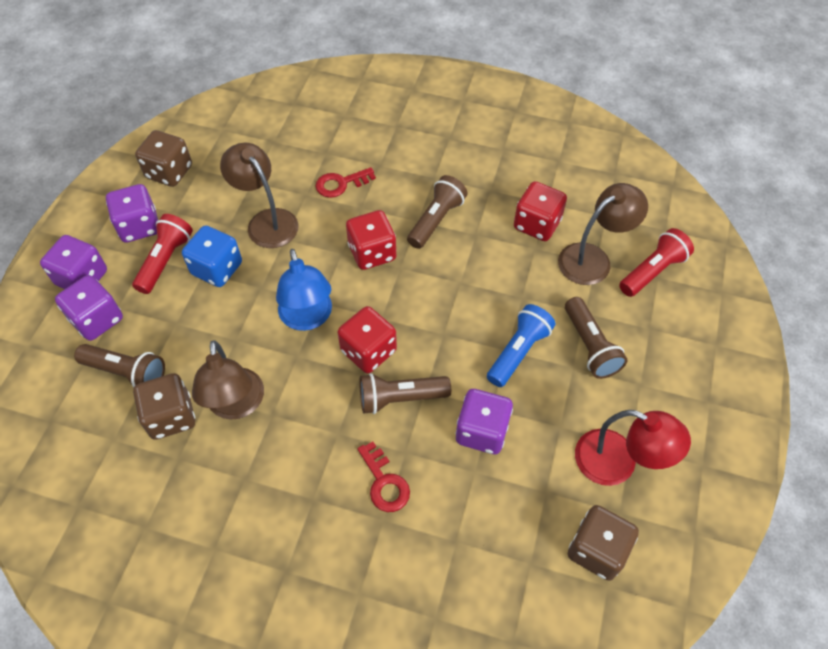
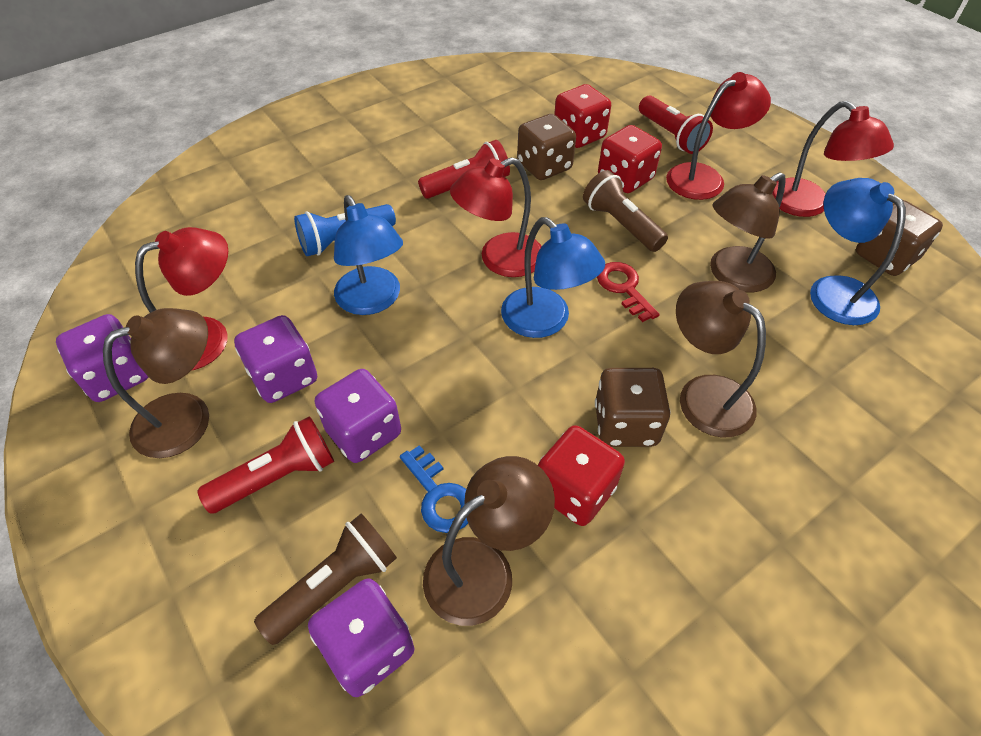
blue dice: 1 -> 0
blue key: 0 -> 1
blue lamp: 1 -> 3
brown flashlight: 4 -> 2
brown lamp: 3 -> 4
red flashlight: 2 -> 3
red key: 2 -> 1
red lamp: 1 -> 4

